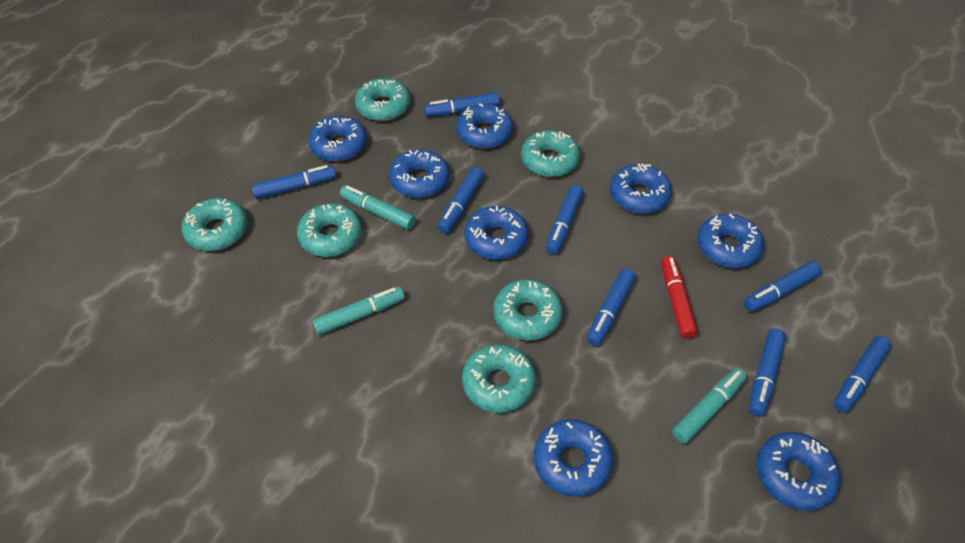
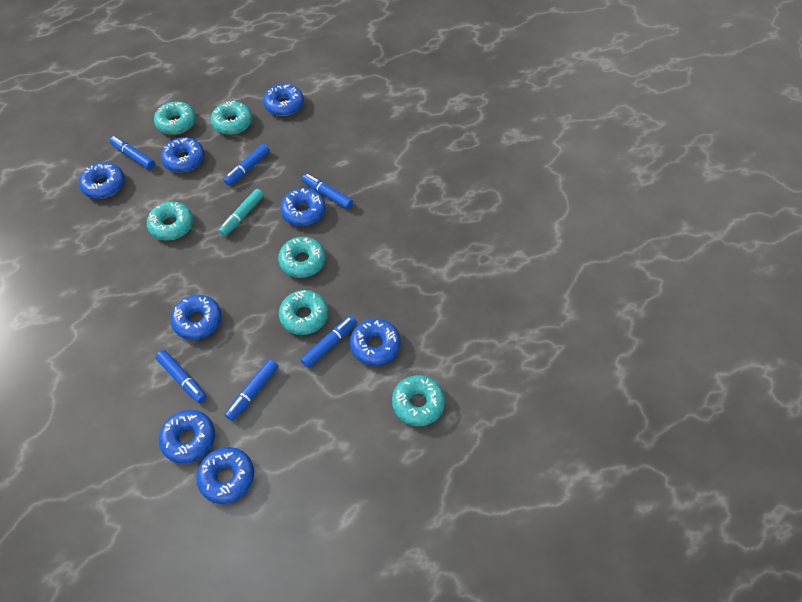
blue marker: 8 -> 6
red marker: 1 -> 0
turquoise marker: 3 -> 1

